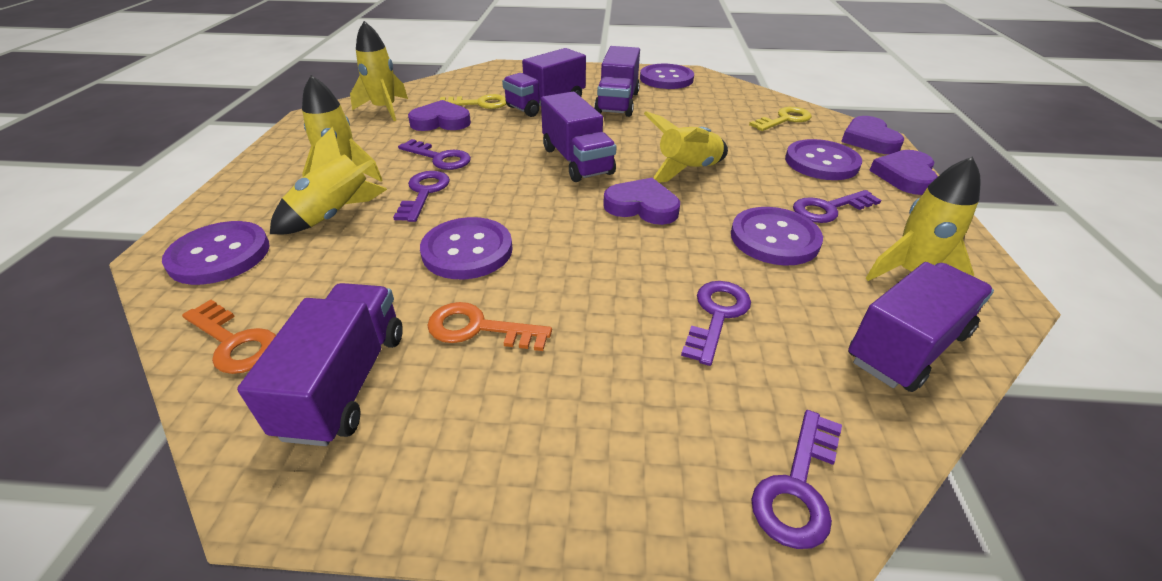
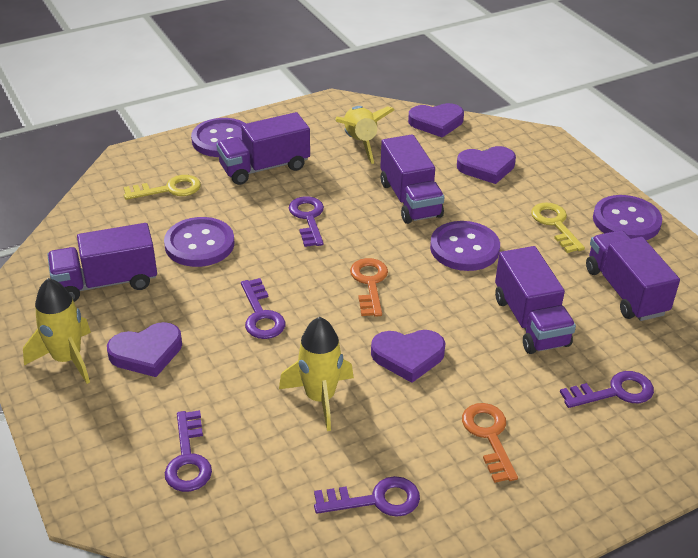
purple button: 5 -> 4
yellow rocket: 5 -> 3

